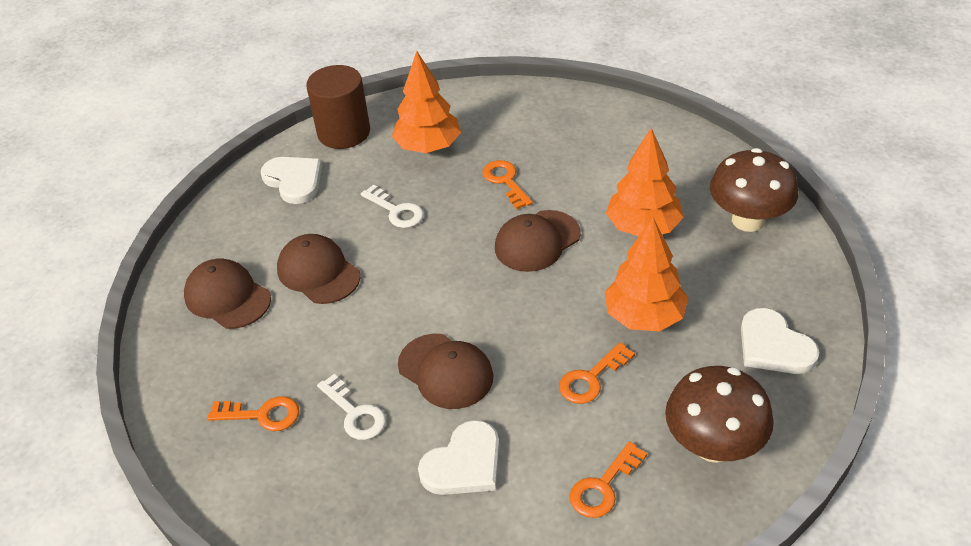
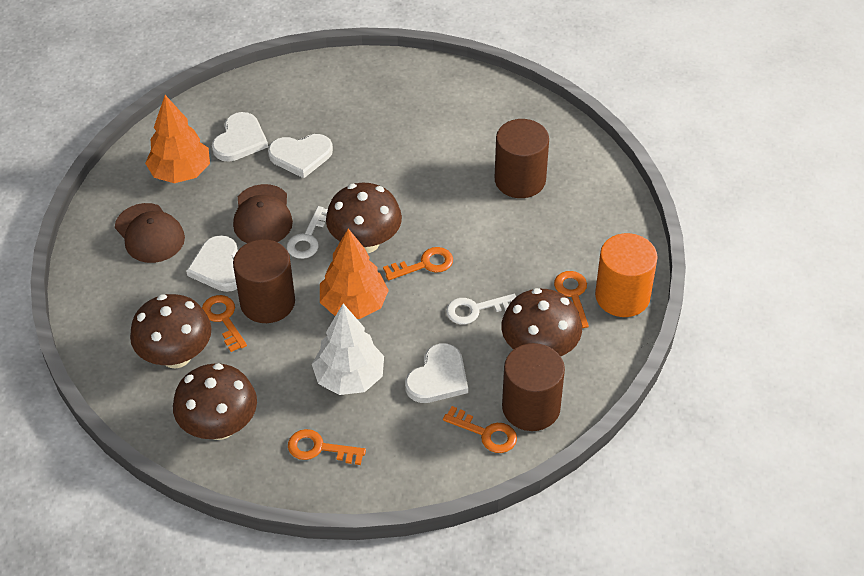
brown cap: 4 -> 2
brown cylinder: 1 -> 3
brown mushroom: 2 -> 4
orange cylinder: 0 -> 1
orange key: 4 -> 5
orange tree: 3 -> 2
white heart: 3 -> 4
white tree: 0 -> 1

